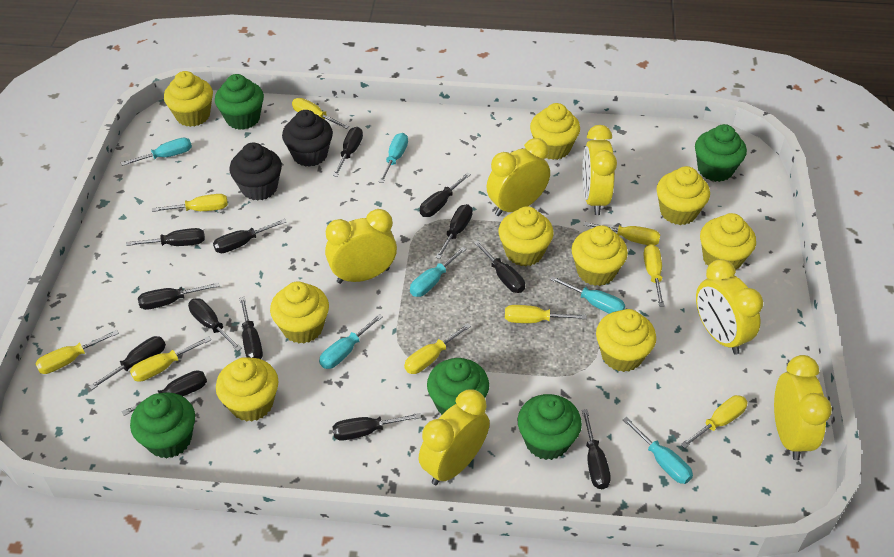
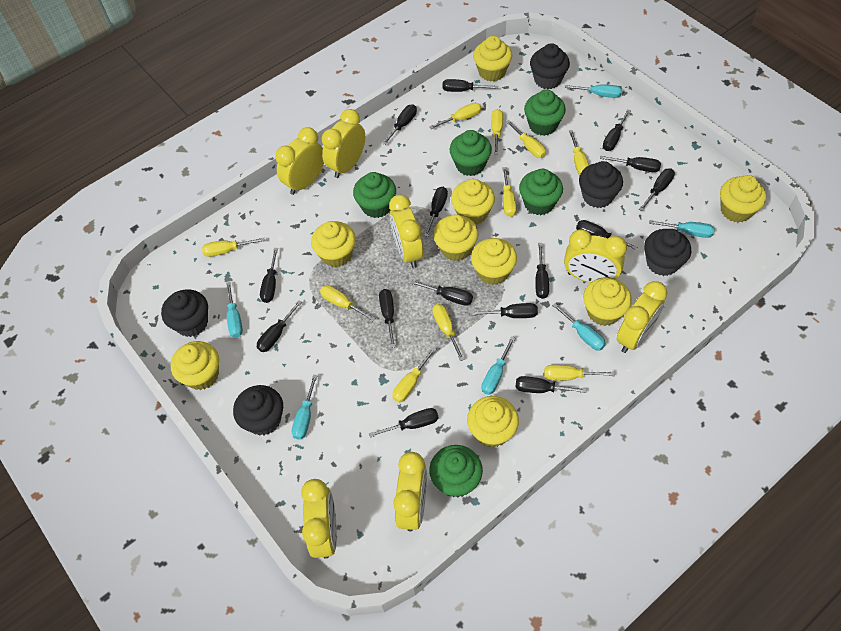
black cupcake: 2 -> 5
black screwdriver: 13 -> 15
yellow clock: 6 -> 7
yellow screwdriver: 9 -> 10

